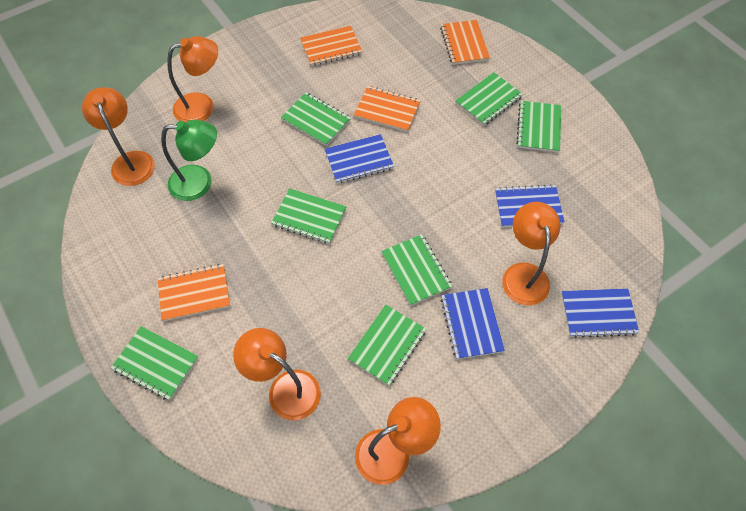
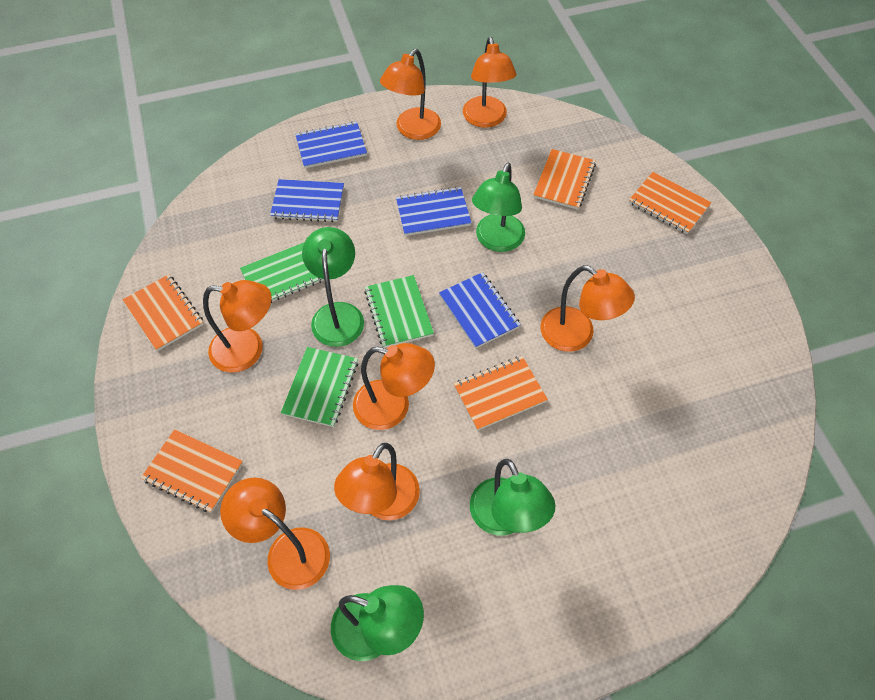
green lamp: 1 -> 4
green notebook: 7 -> 3
orange lamp: 5 -> 7
orange notebook: 4 -> 5

